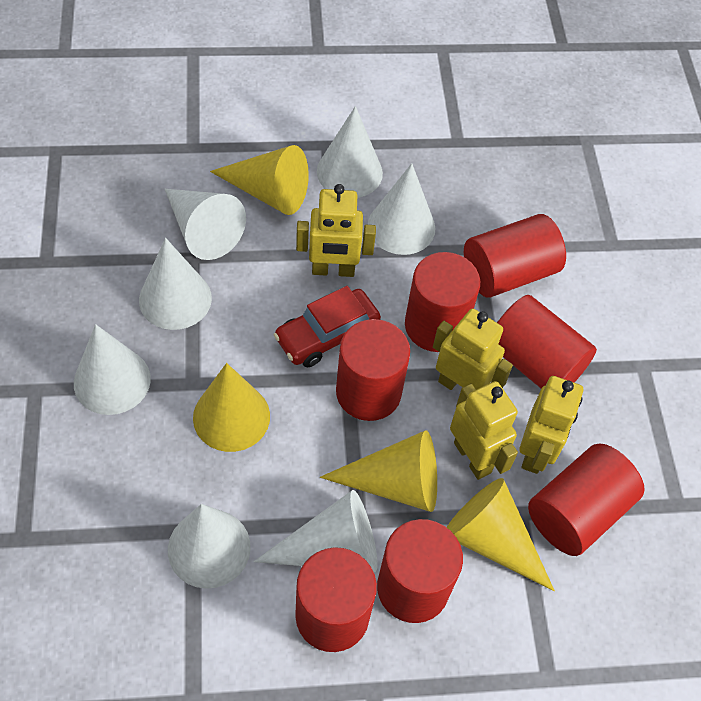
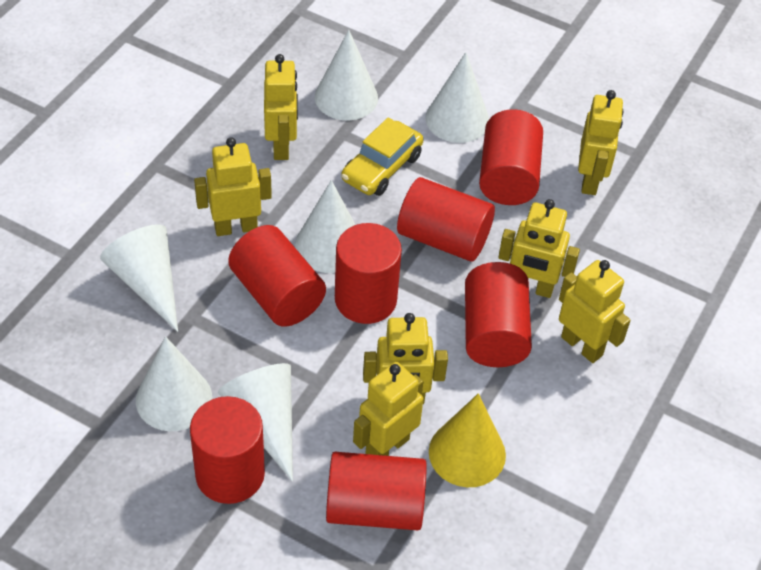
red car: 1 -> 0
white cone: 7 -> 6
yellow car: 0 -> 1
yellow cone: 4 -> 1
yellow robot: 4 -> 7

